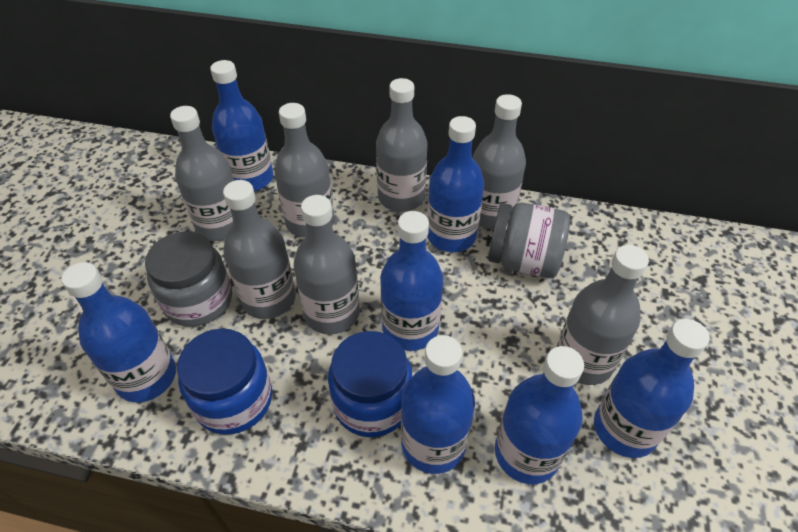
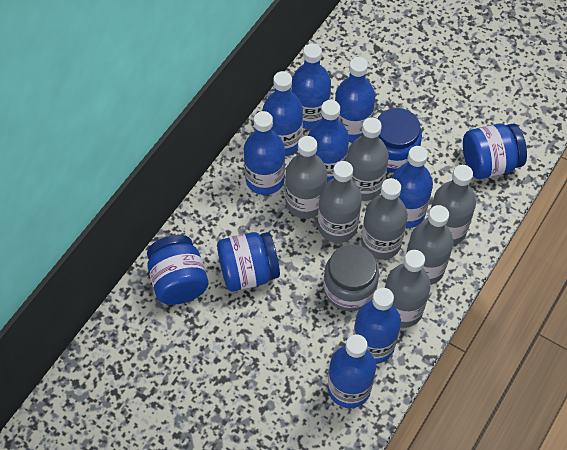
blue bottle: 7 -> 8
blue jar: 2 -> 4
grey jar: 2 -> 1

